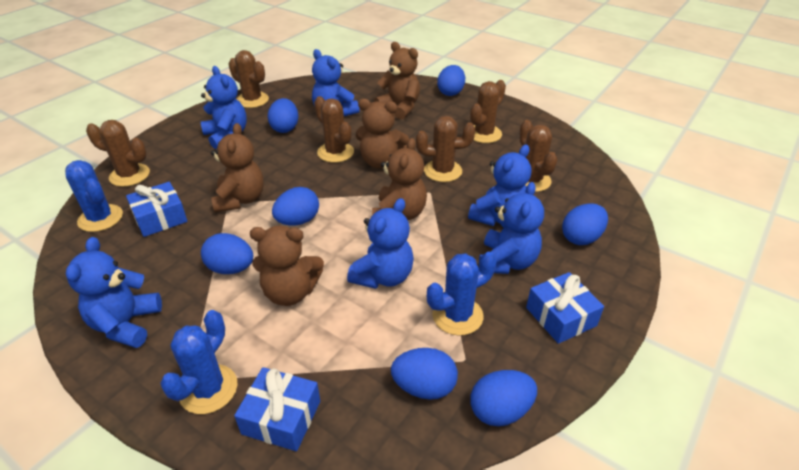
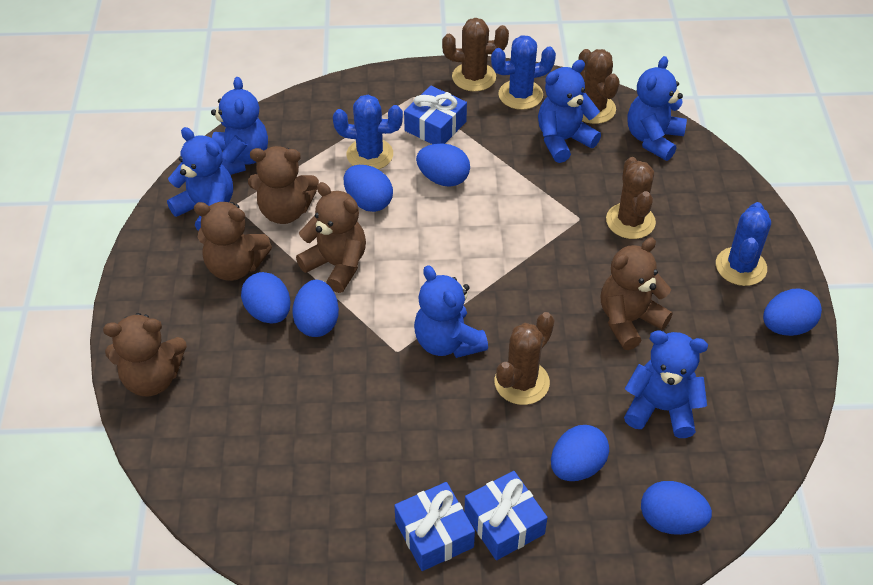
brown cactus: 6 -> 4

